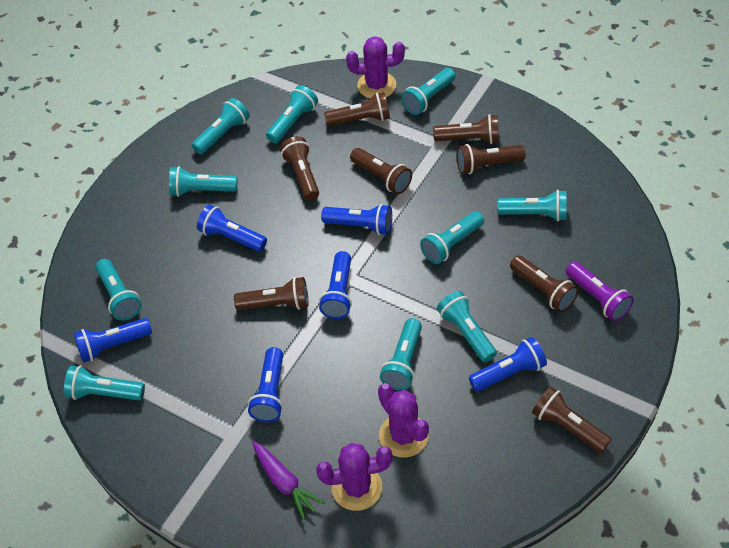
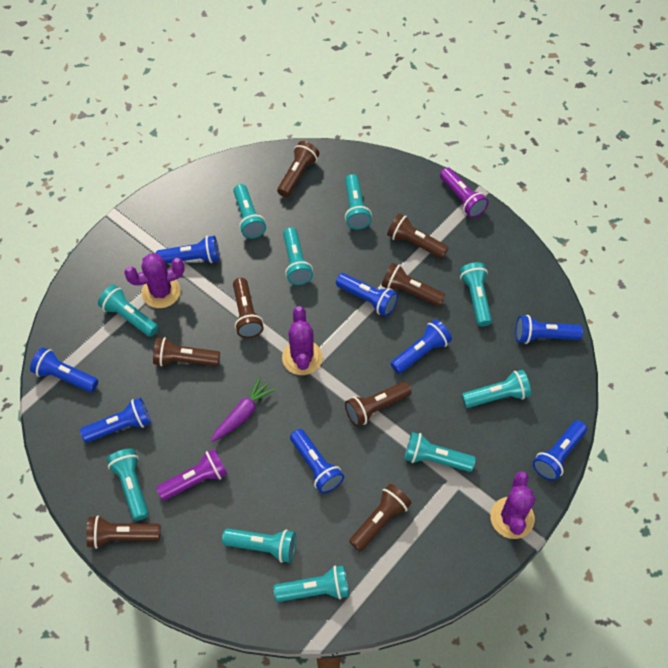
blue flashlight: 6 -> 8
purple flashlight: 1 -> 2

